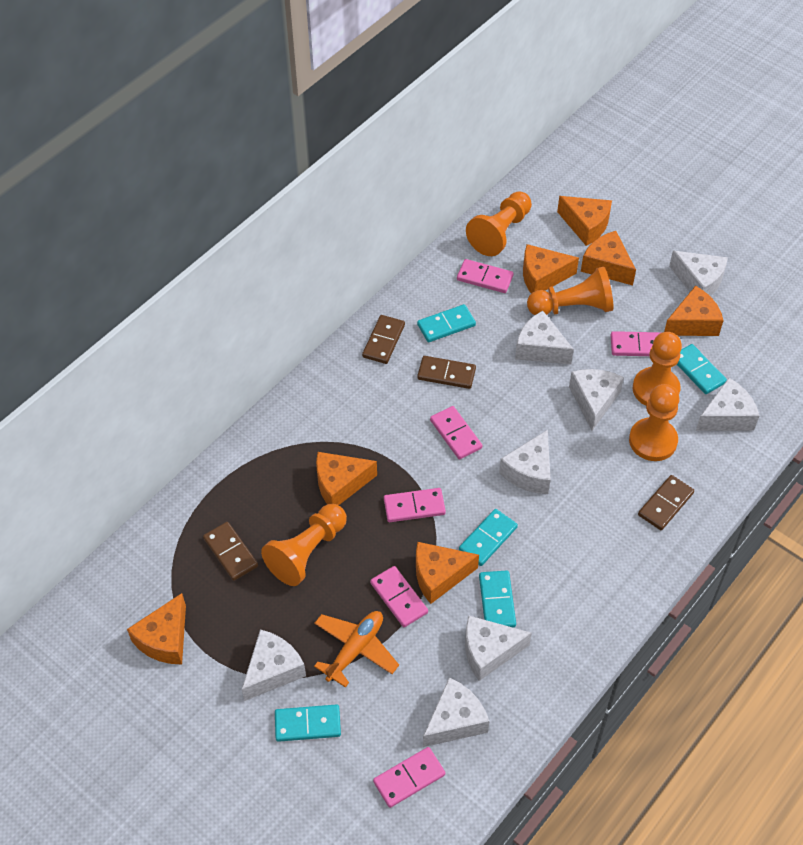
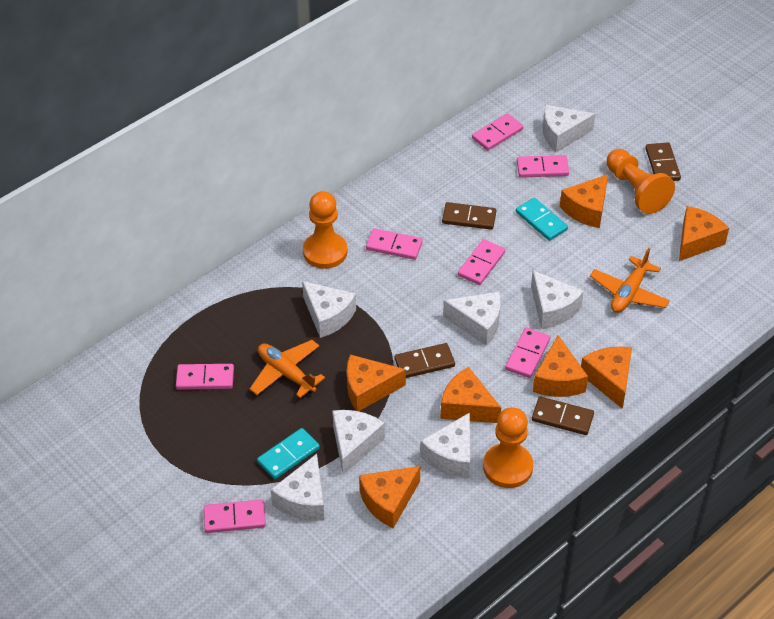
orange pawn: 5 -> 3
orange plane: 1 -> 2
pink domino: 6 -> 7
turquoise domino: 5 -> 2
white cheese: 8 -> 7

